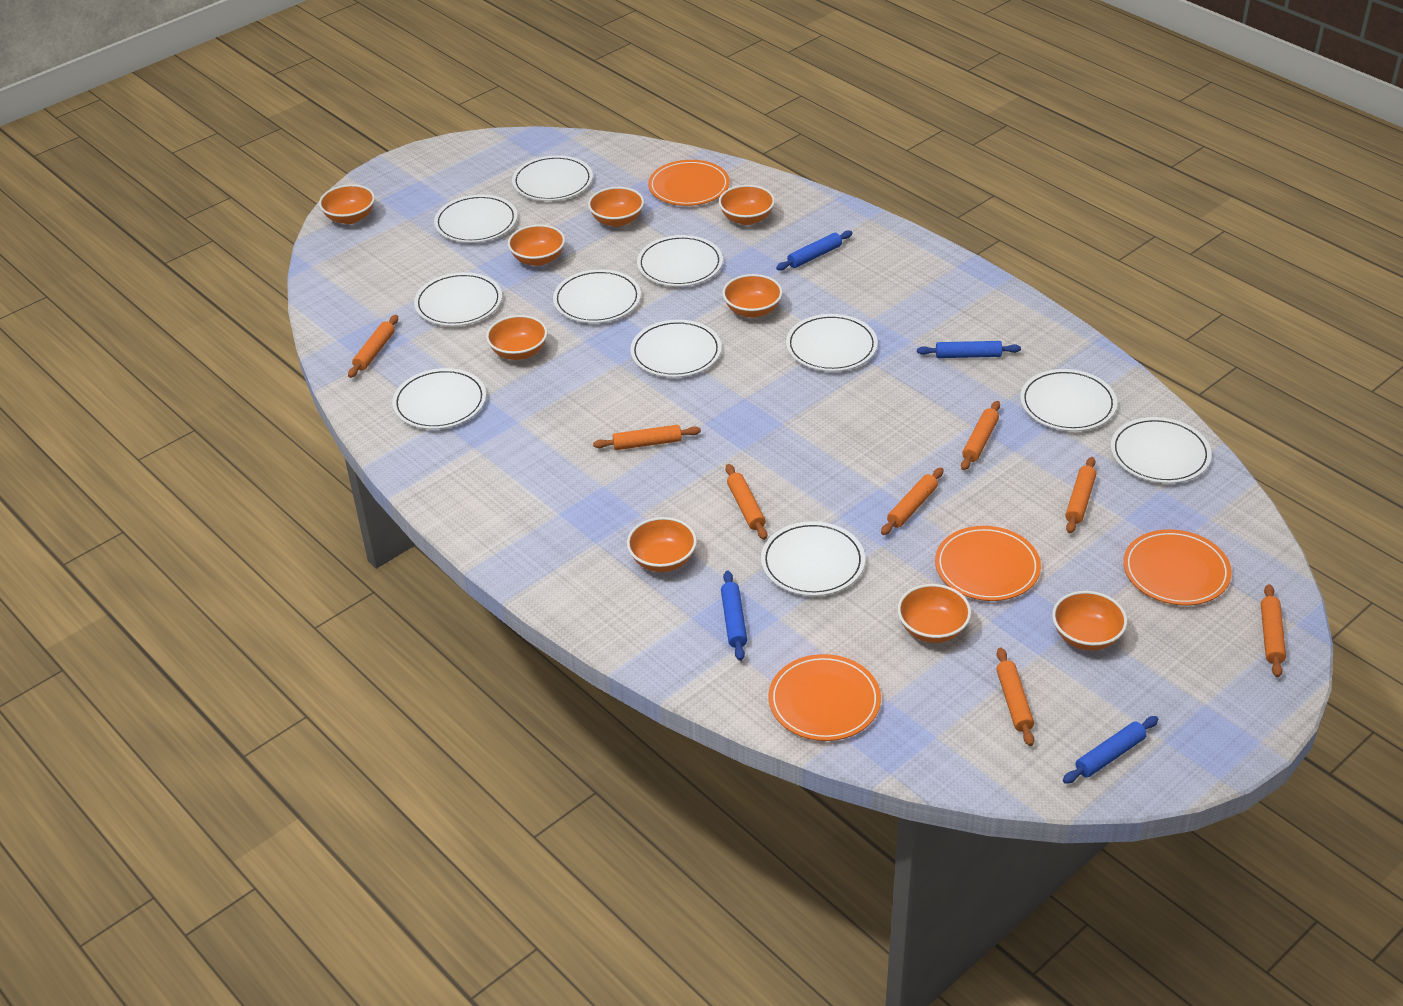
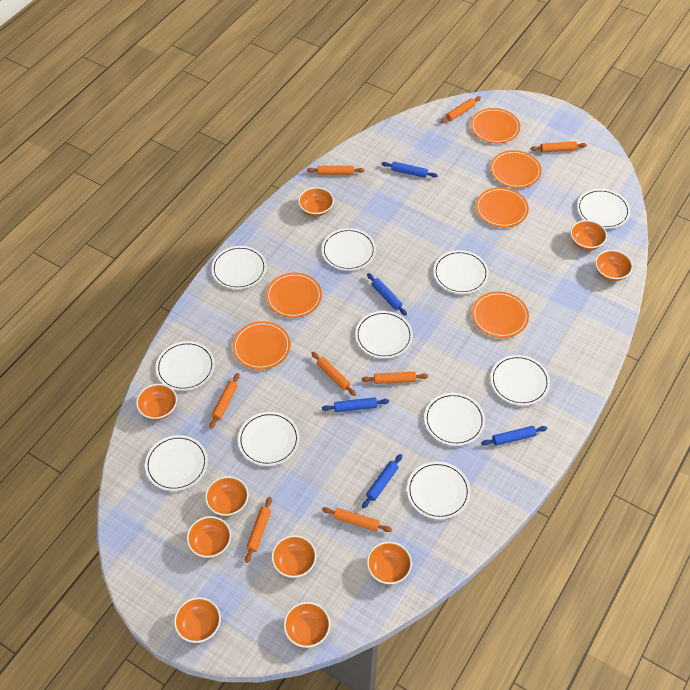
blue rolling pin: 4 -> 5
orange bowl: 9 -> 10
orange plate: 4 -> 6

